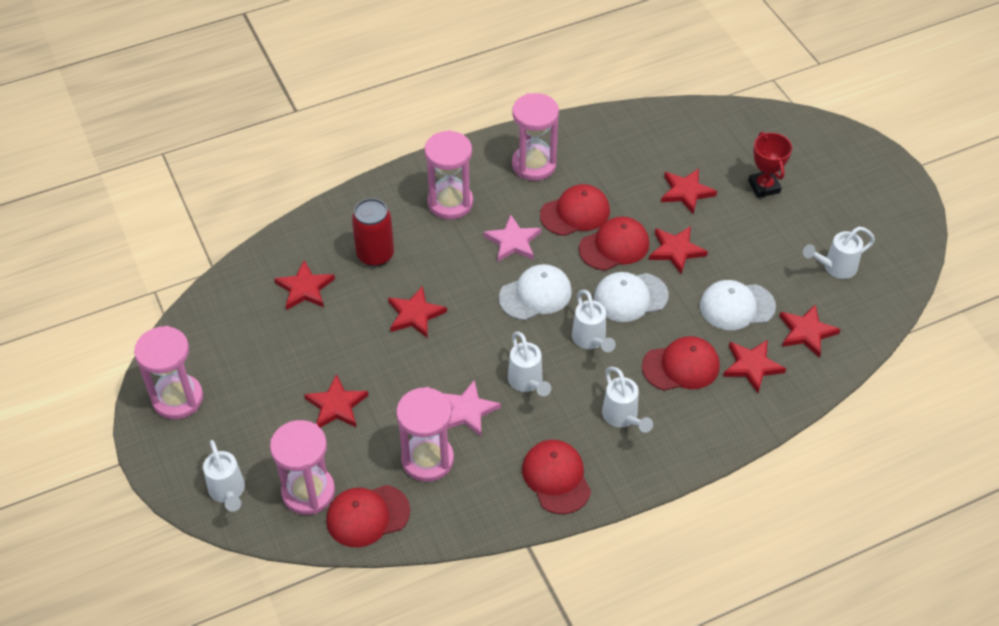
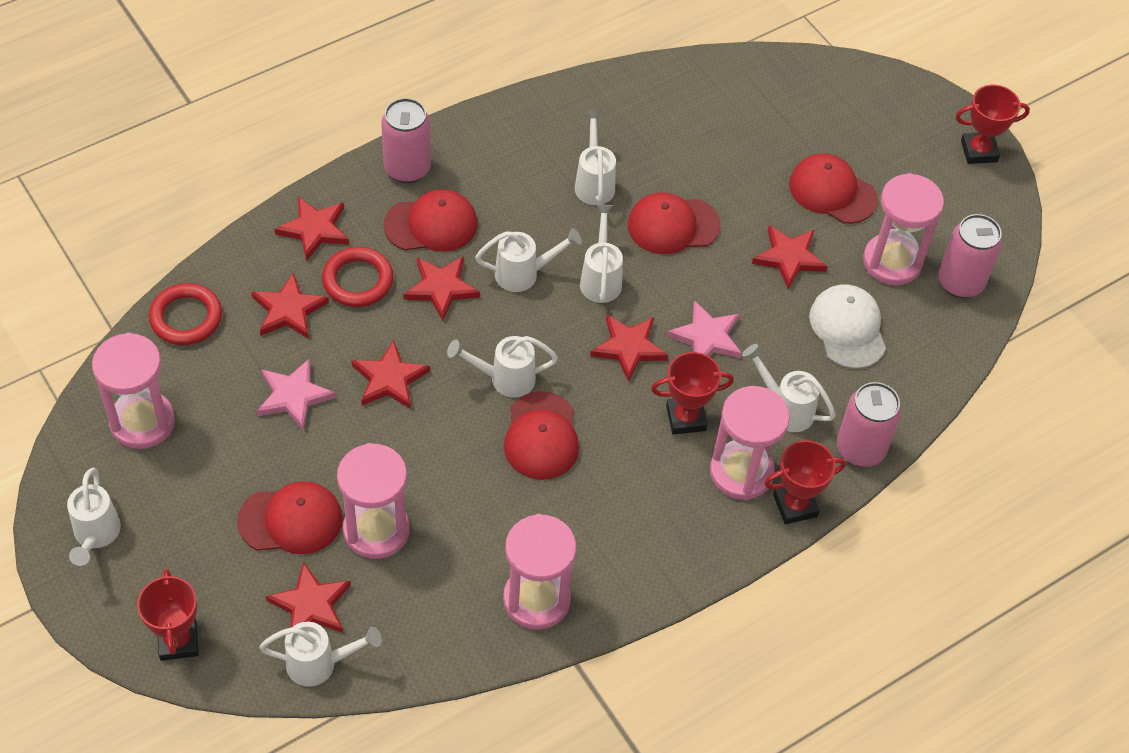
pink can: 0 -> 3
red can: 1 -> 0
red ring: 0 -> 2
red trophy: 1 -> 4
white cap: 3 -> 1
white watering can: 5 -> 7

